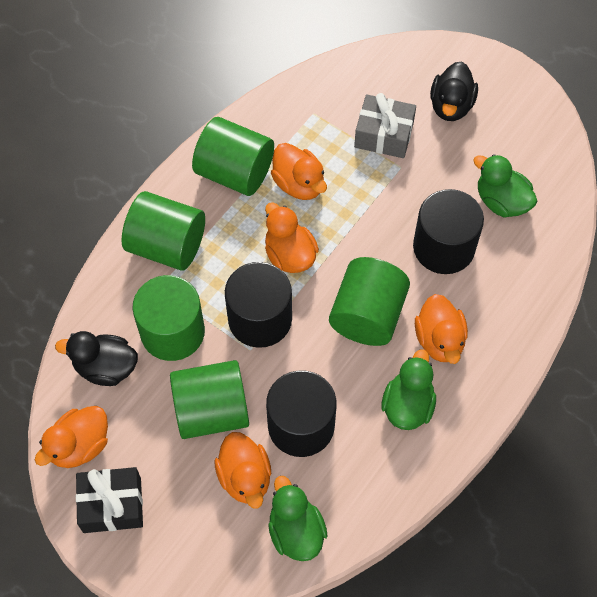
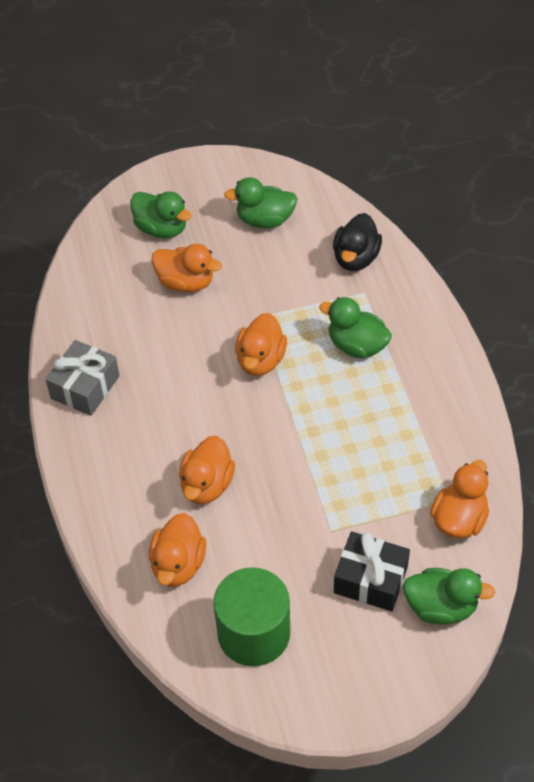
black cylinder: 3 -> 0
black duck: 2 -> 1
green cylinder: 5 -> 1
green duck: 3 -> 4

